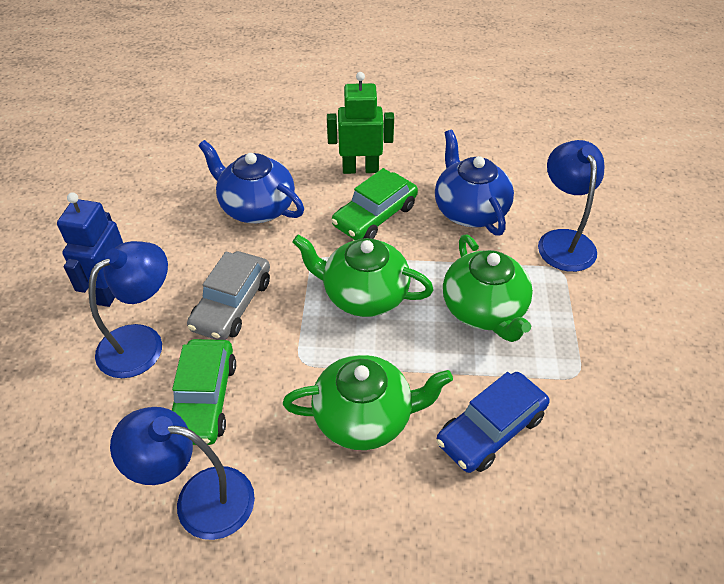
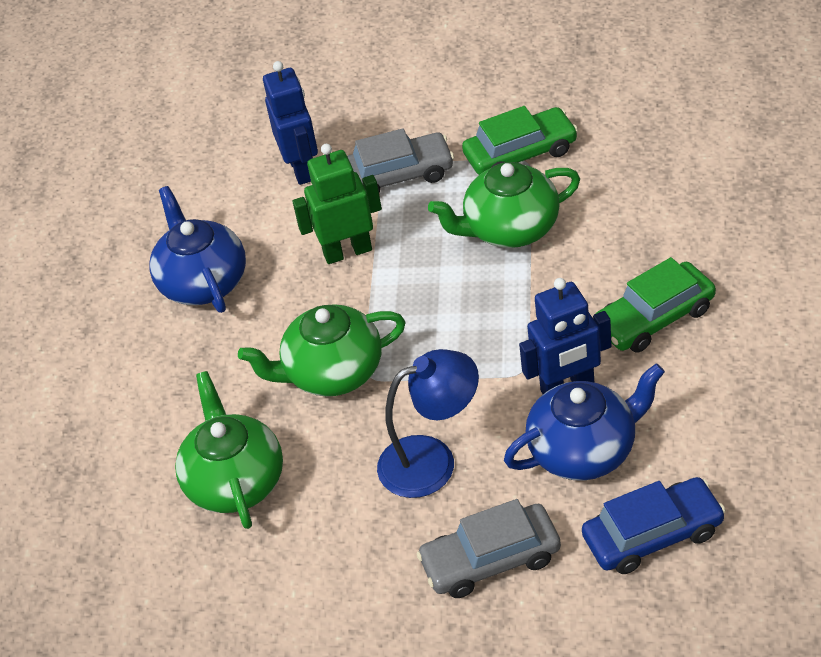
blue lamp: 3 -> 1
blue robot: 1 -> 2
grey car: 1 -> 2

